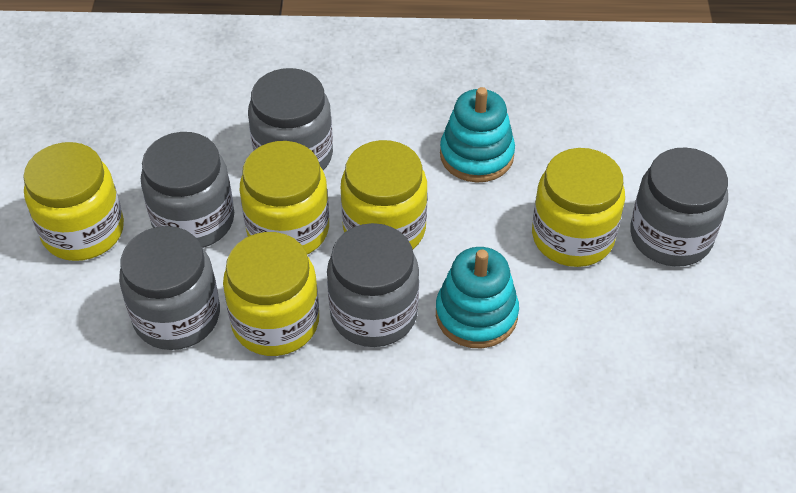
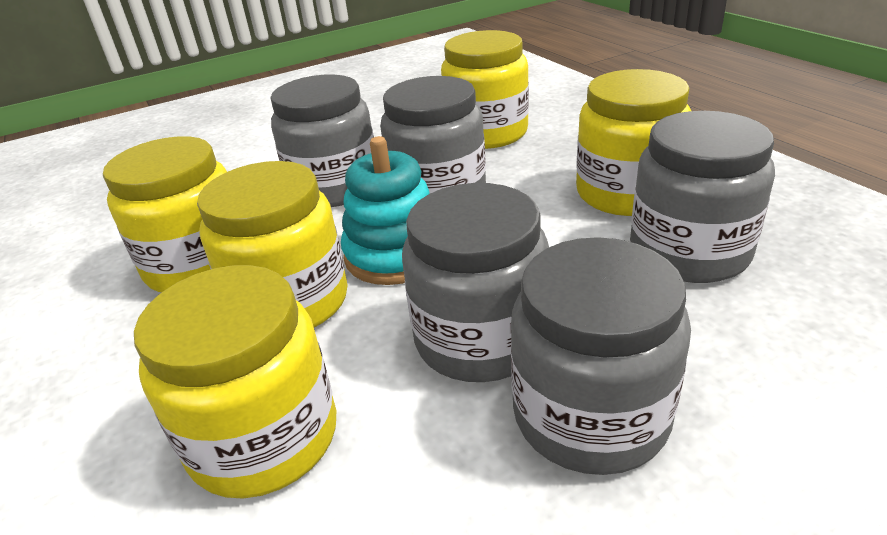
turquoise stacking toy: 2 -> 1

